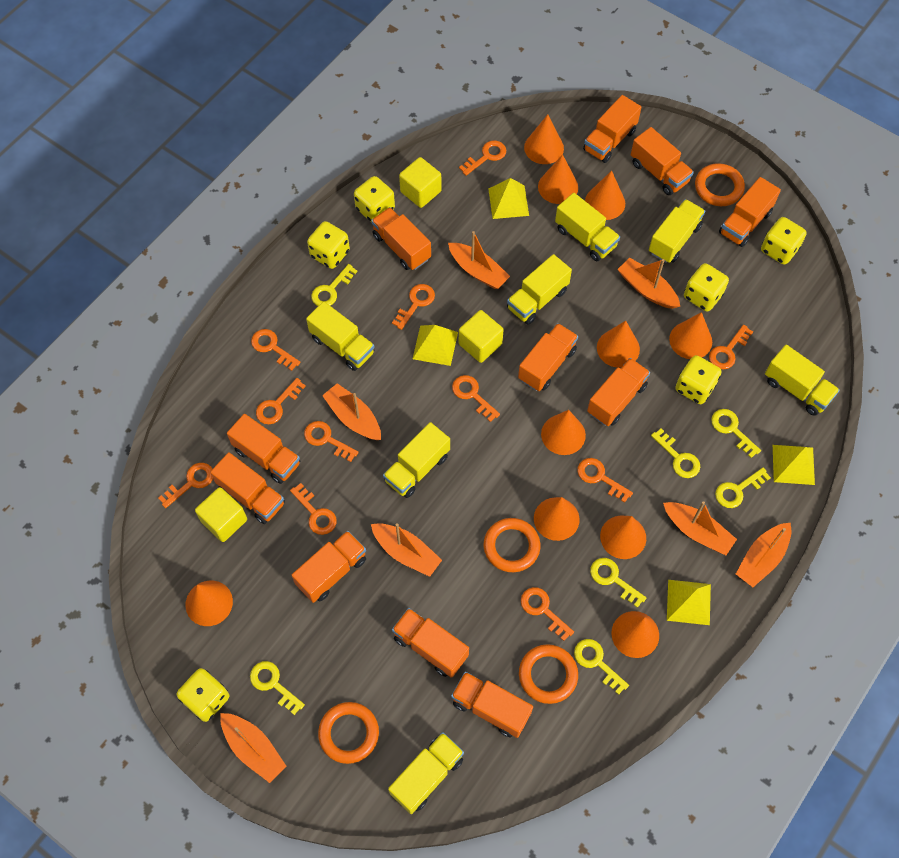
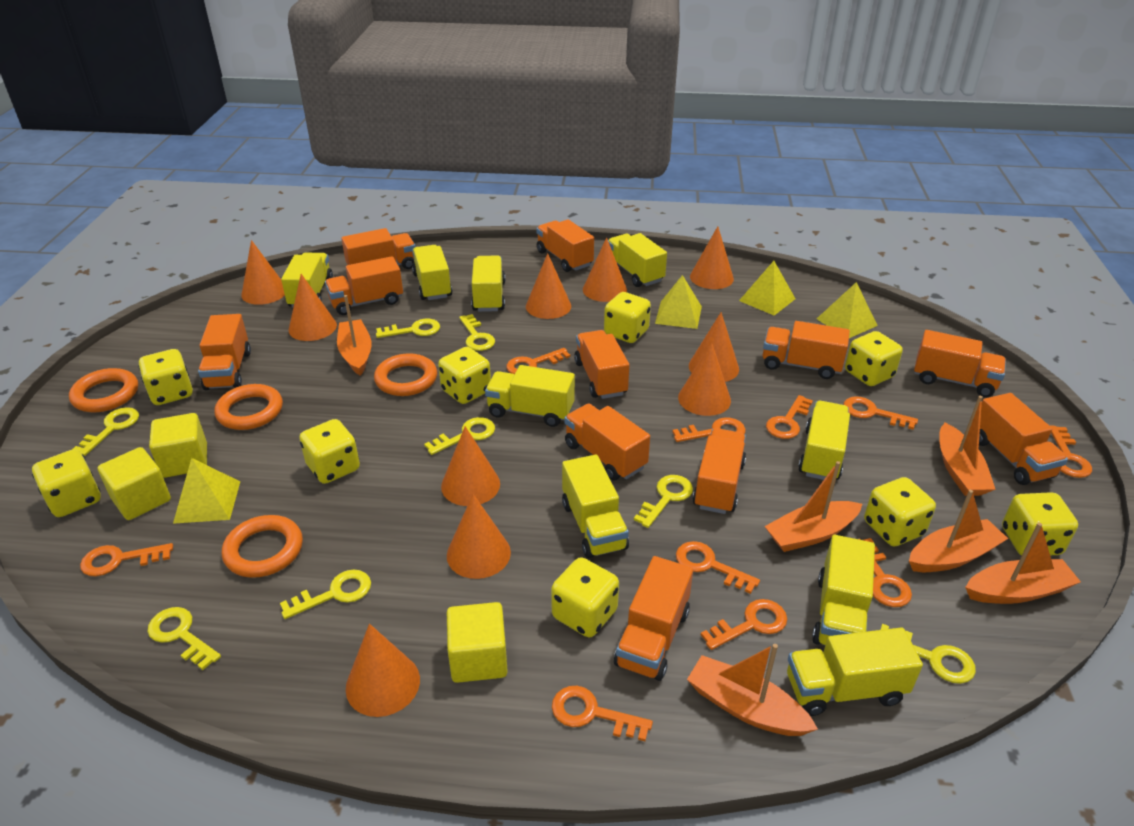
orange boat: 7 -> 6
orange key: 11 -> 10
yellow dice: 6 -> 9
yellow key: 7 -> 8
yellow truck: 7 -> 9

